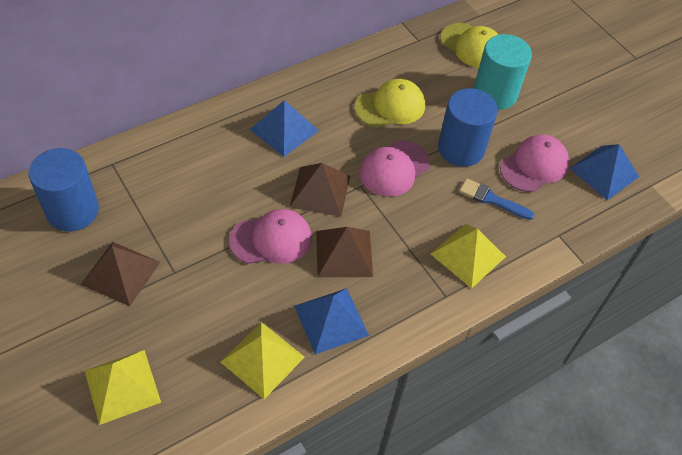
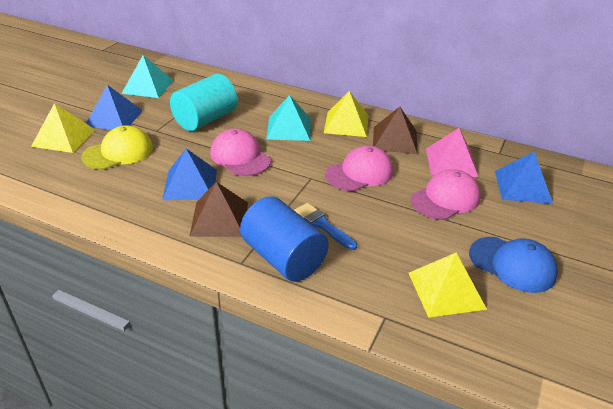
blue cap: 0 -> 1
blue cylinder: 2 -> 1
brown pyramid: 3 -> 2
pink pyramid: 0 -> 1
turquoise pyramid: 0 -> 2
yellow cap: 2 -> 1

